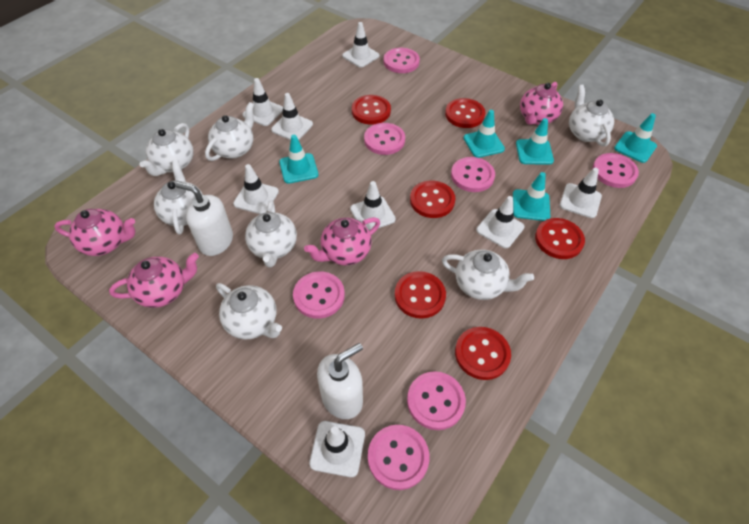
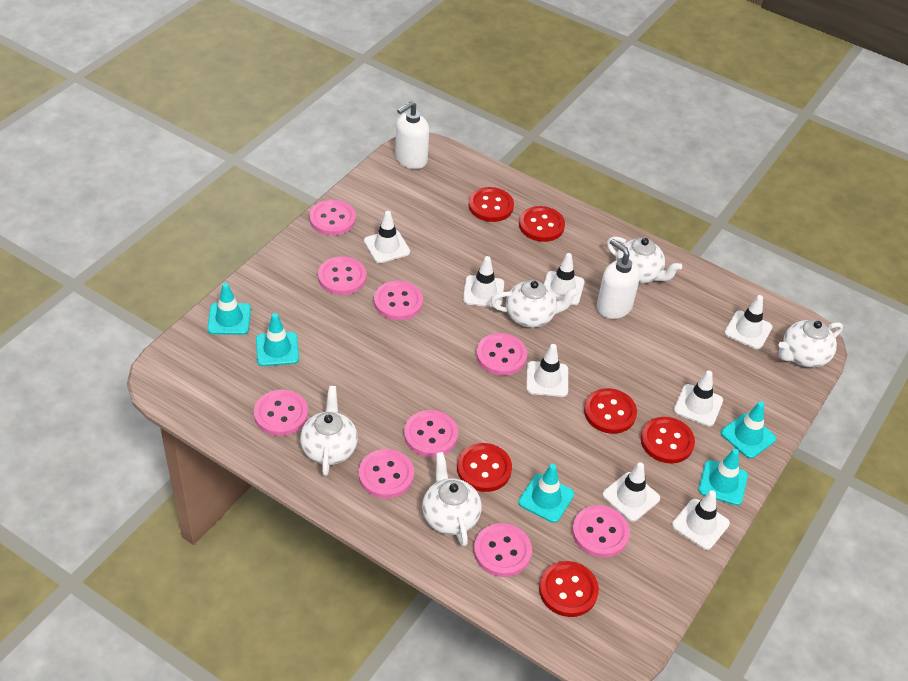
pink button: 7 -> 9
pink teapot: 4 -> 0
white teapot: 7 -> 5

